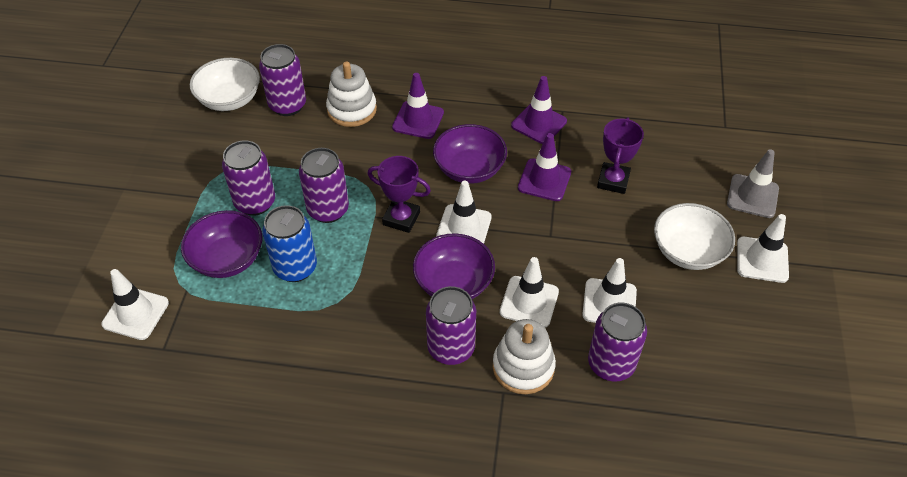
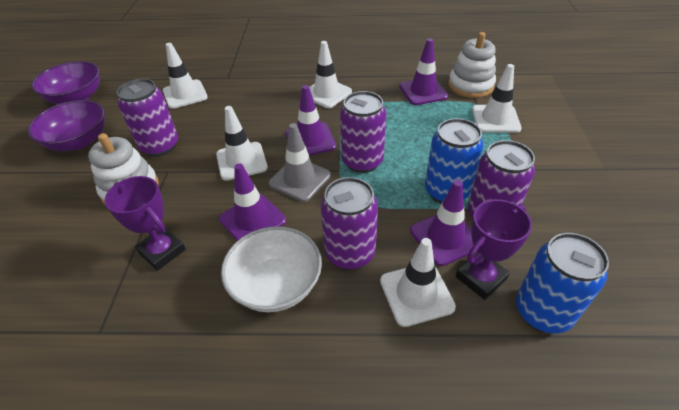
blue can: 1 -> 2
purple bowl: 3 -> 2
purple can: 5 -> 4
purple traffic cone: 3 -> 4
white bowl: 2 -> 1

